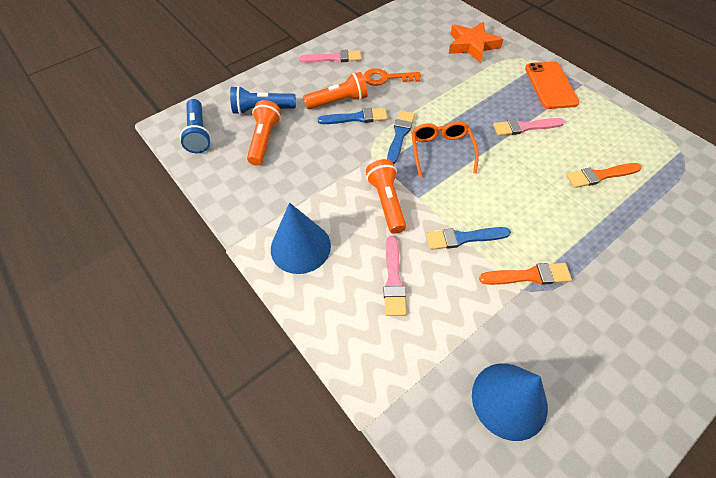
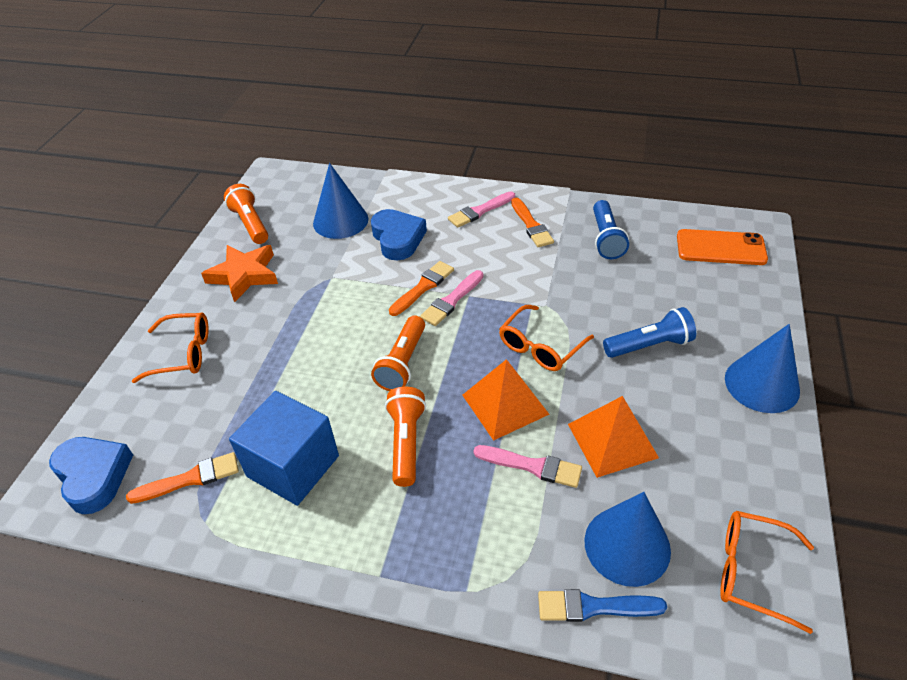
blue brush: 3 -> 1
blue cone: 2 -> 3
blue cube: 0 -> 1
blue heart: 0 -> 2
orange brush: 2 -> 3
orange glasses: 1 -> 3
orange key: 1 -> 0
orange pyramid: 0 -> 2

